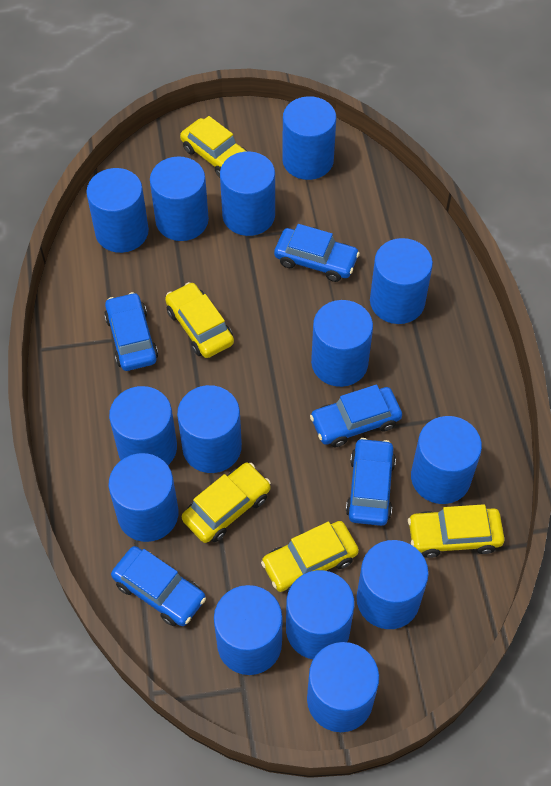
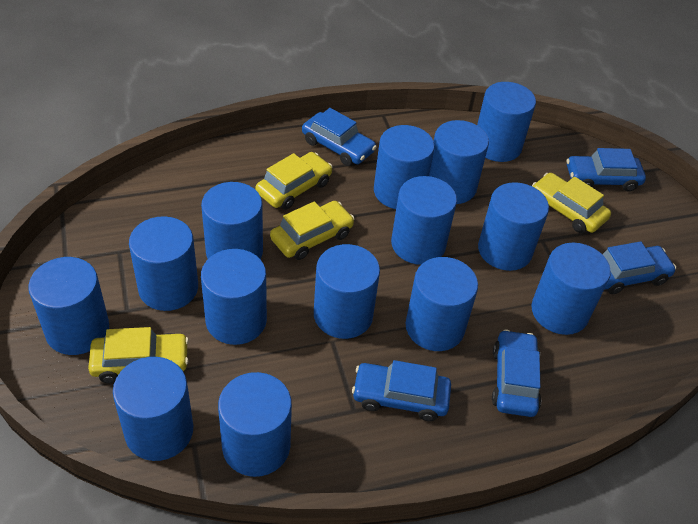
yellow car: 5 -> 4

